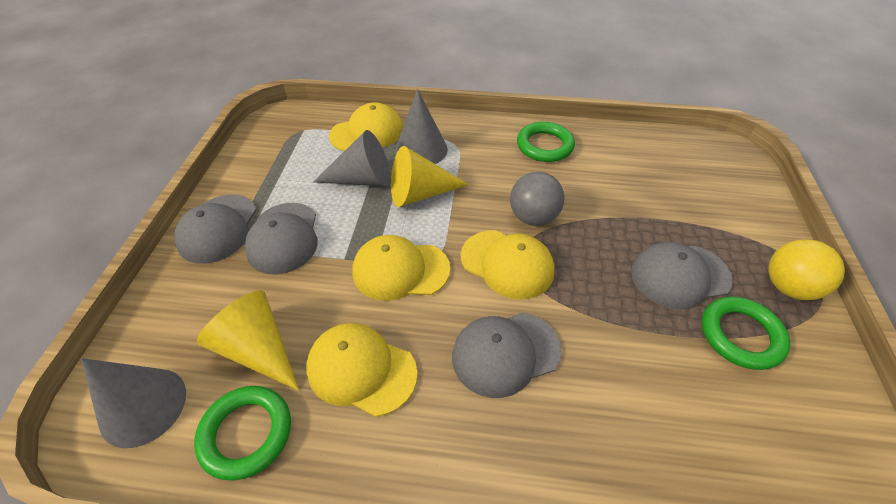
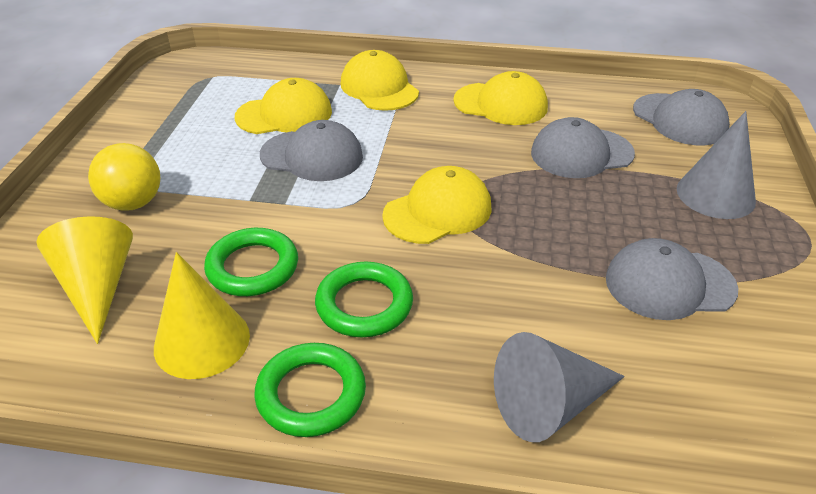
grey ball: 1 -> 0
grey cone: 3 -> 2

